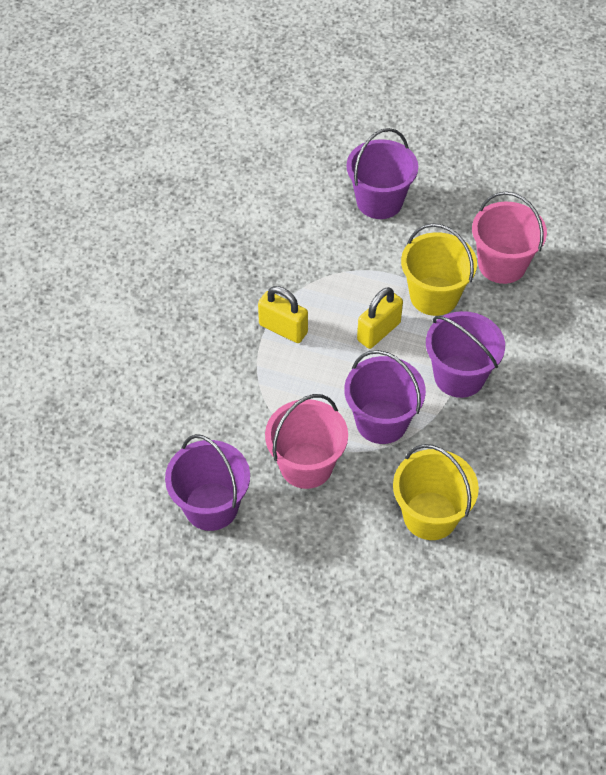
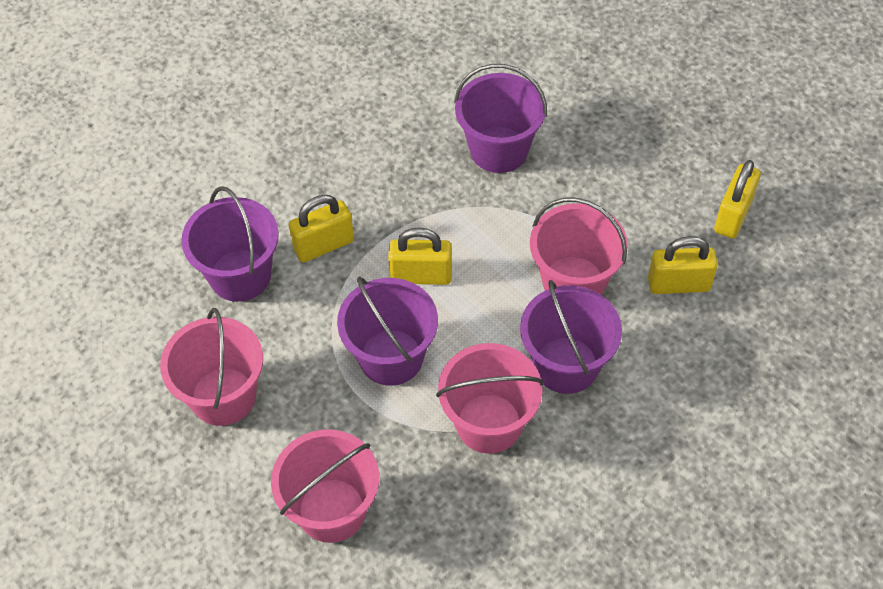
pink bucket: 2 -> 4
yellow bucket: 2 -> 0
yellow padlock: 2 -> 4

